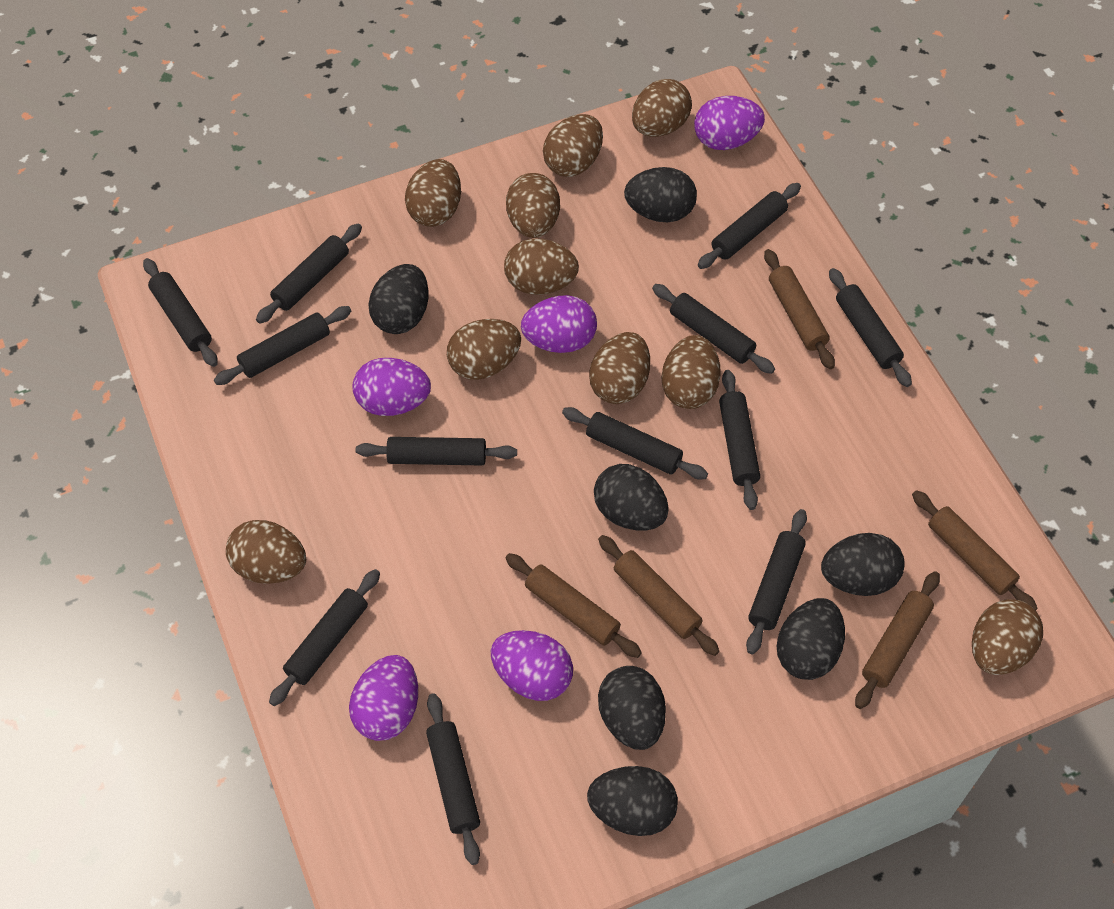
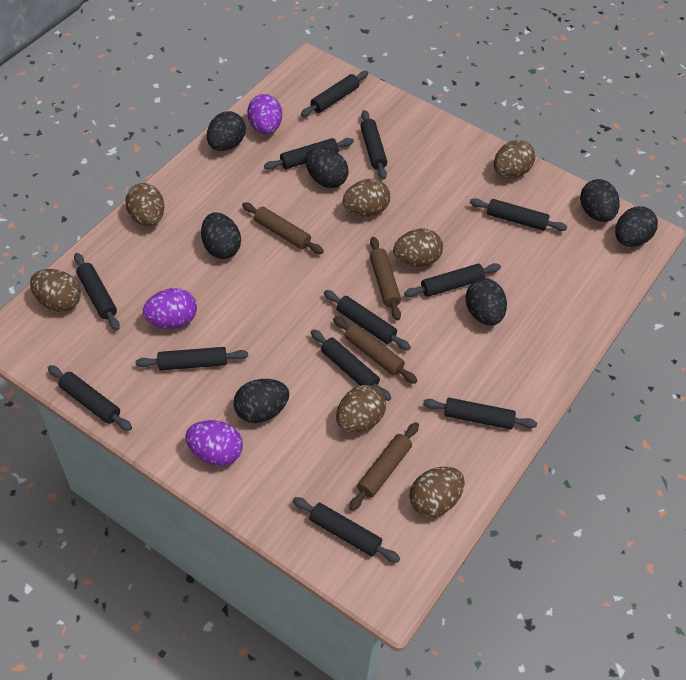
brown egg: 10 -> 7
brown rolling pin: 5 -> 4
purple egg: 5 -> 3

